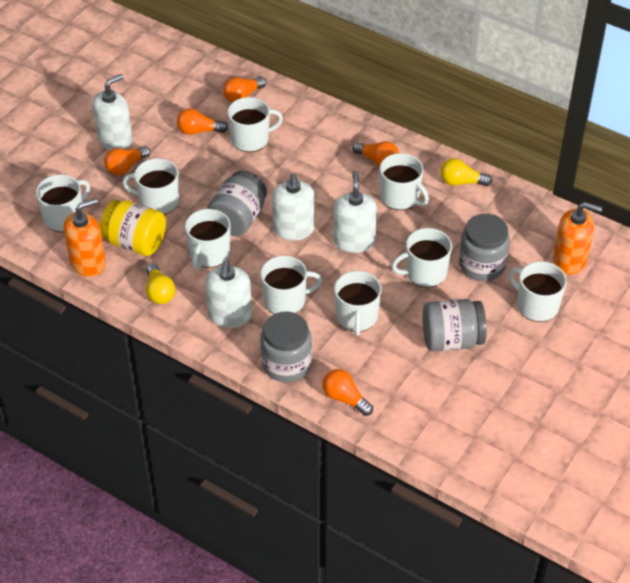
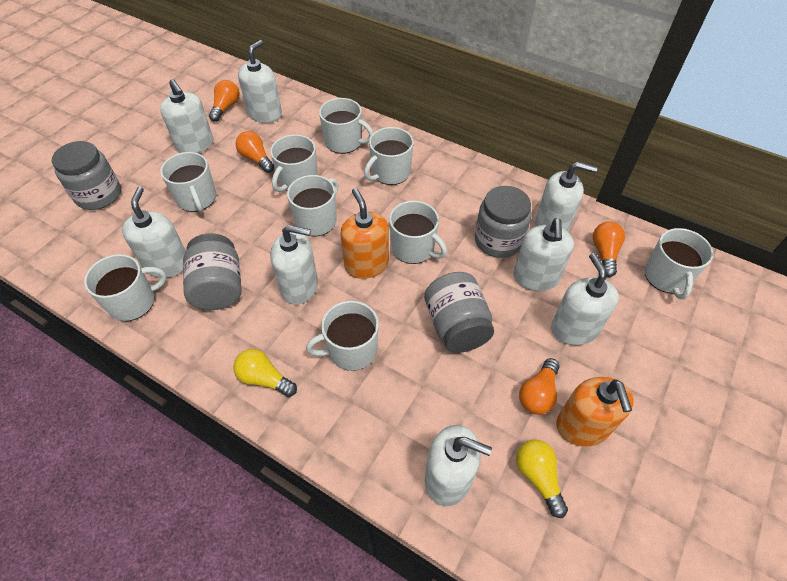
orange light bulb: 5 -> 4
white soap dispenser: 4 -> 8
yellow jar: 1 -> 0

